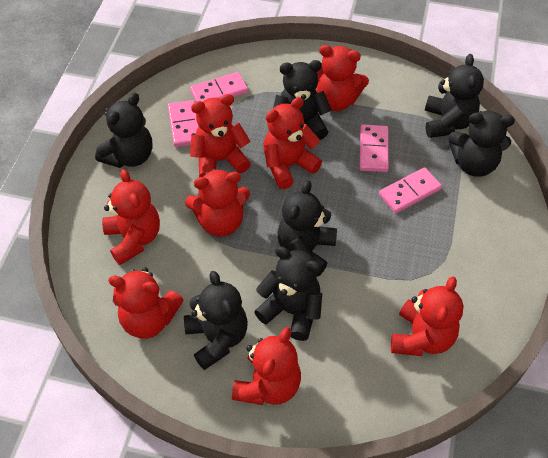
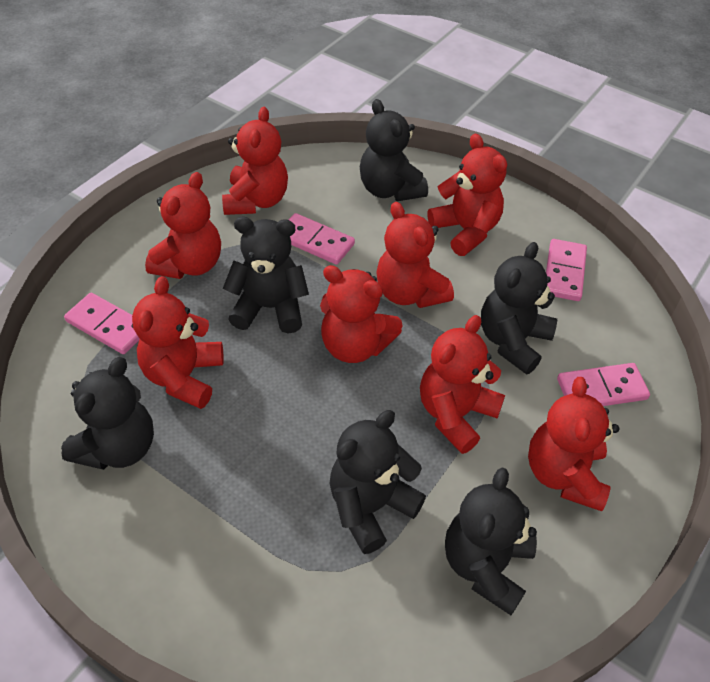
black teddy bear: 7 -> 6

